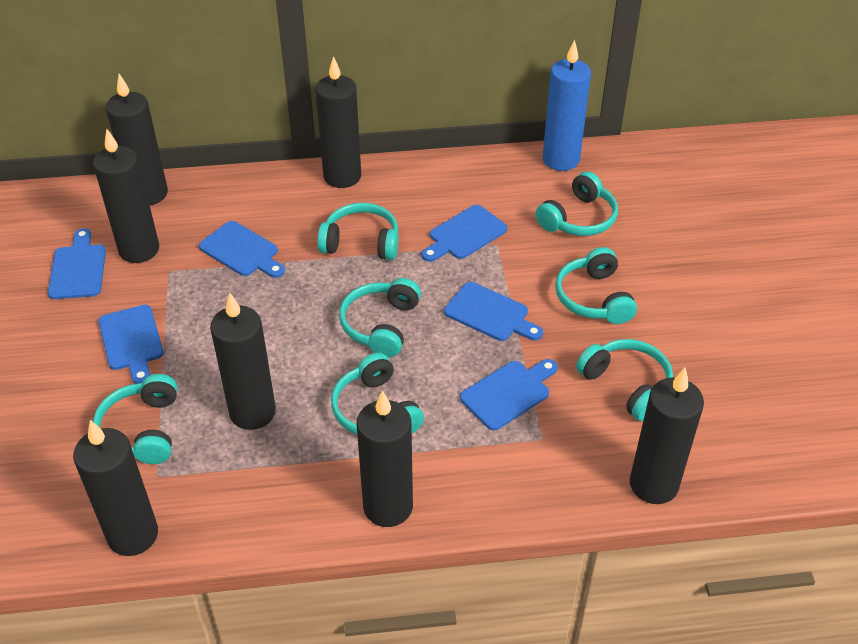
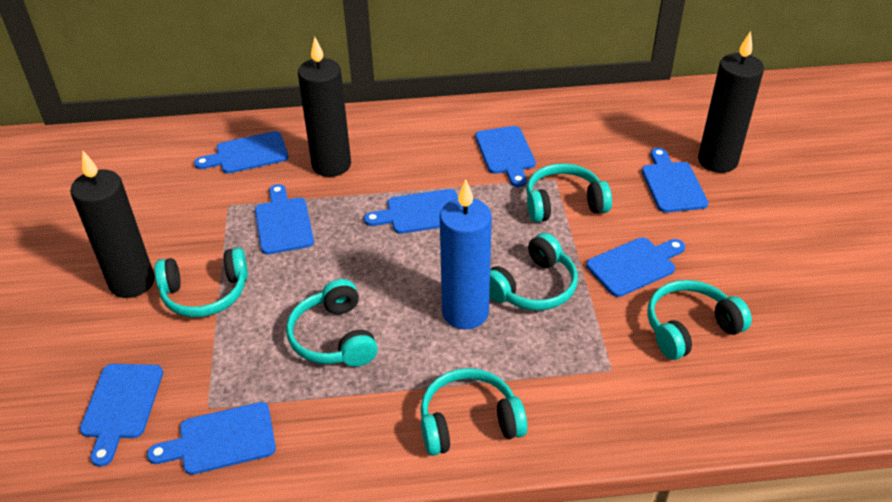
black candle: 7 -> 3
blue cutting board: 6 -> 8
turquoise headphones: 7 -> 6

